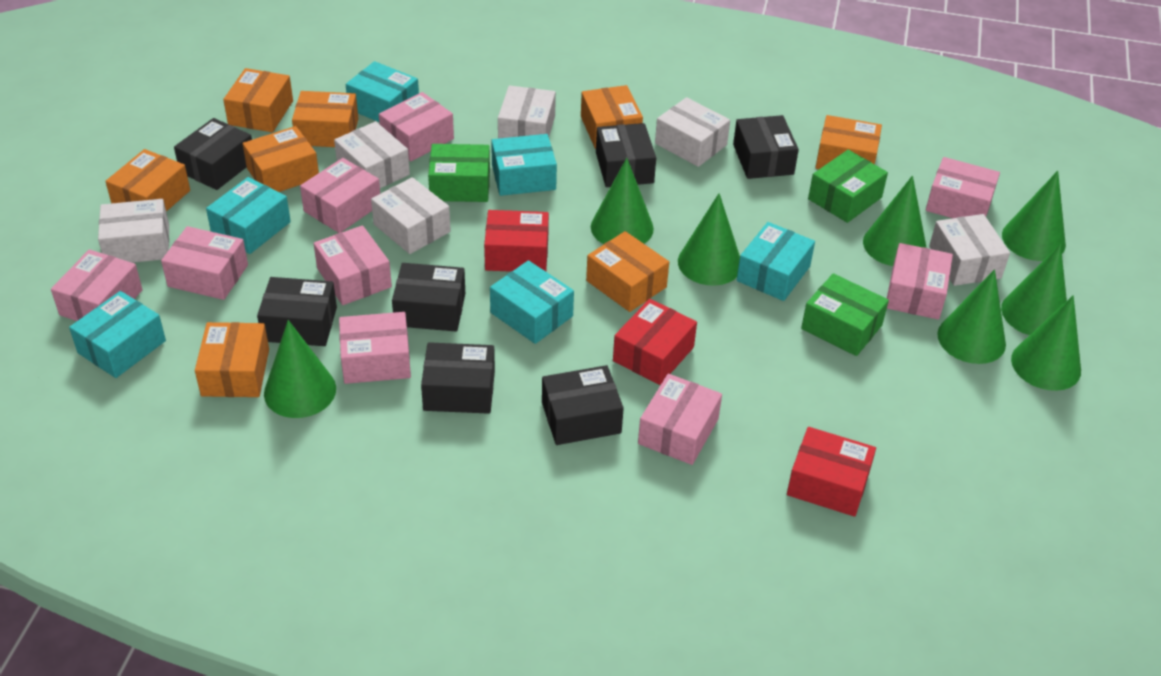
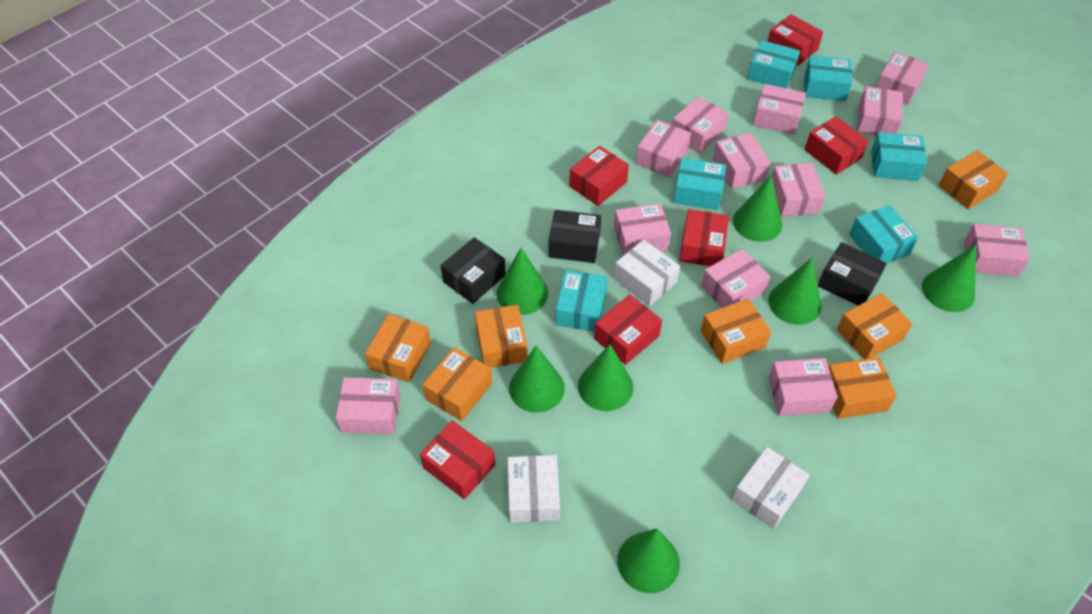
black box: 7 -> 3
green box: 3 -> 0
green cone: 8 -> 7
orange box: 8 -> 7
pink box: 9 -> 12
red box: 3 -> 6
white box: 6 -> 3

